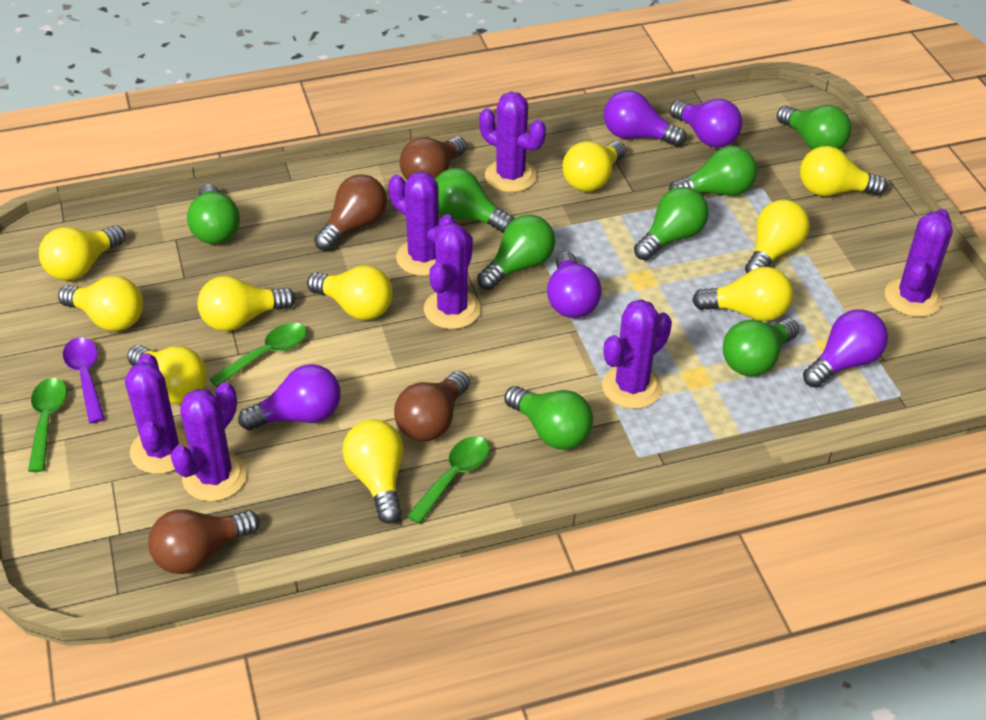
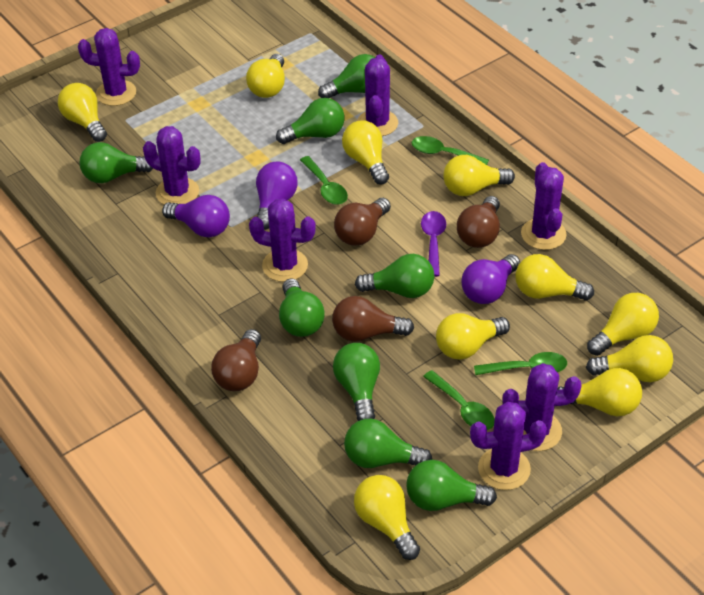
green spoon: 3 -> 4
purple light bulb: 5 -> 3

